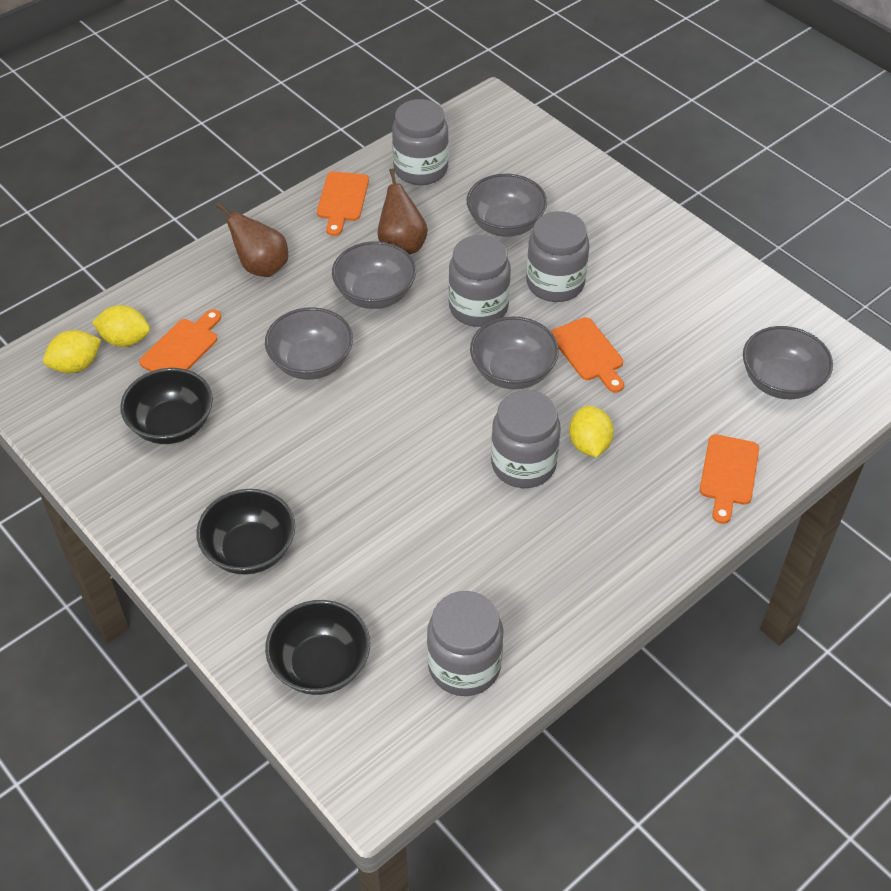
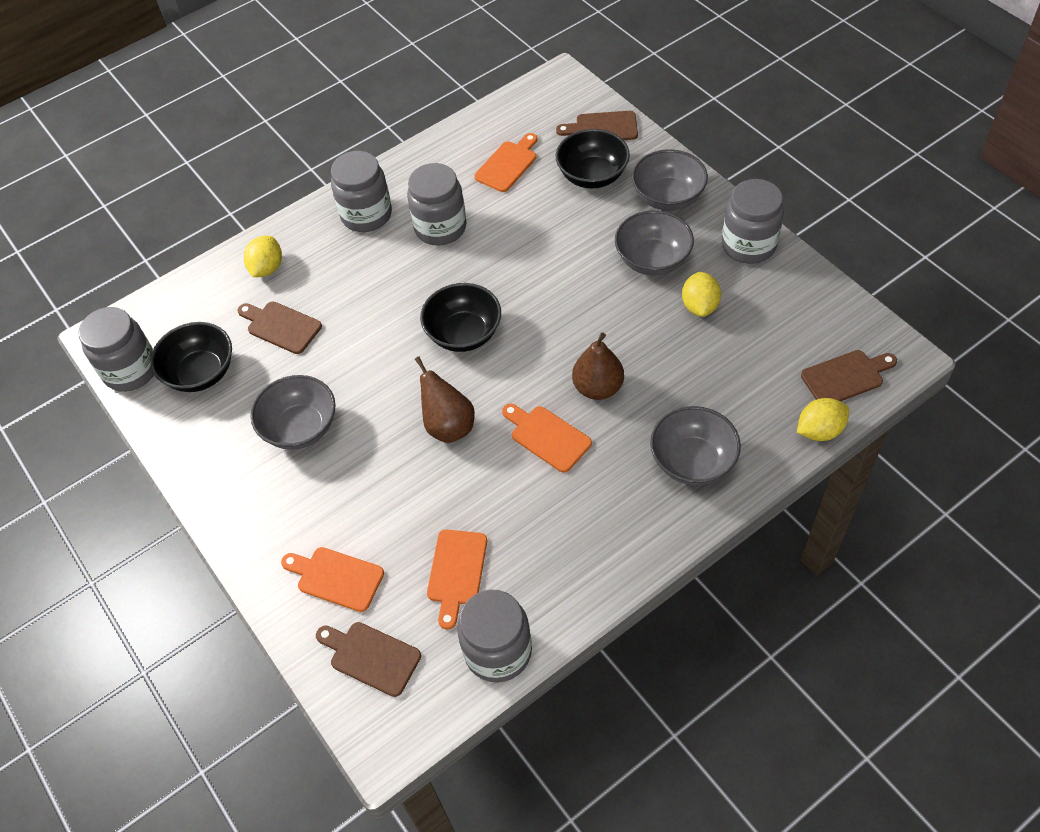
brown cutting board: 0 -> 4
grey bowl: 5 -> 4

